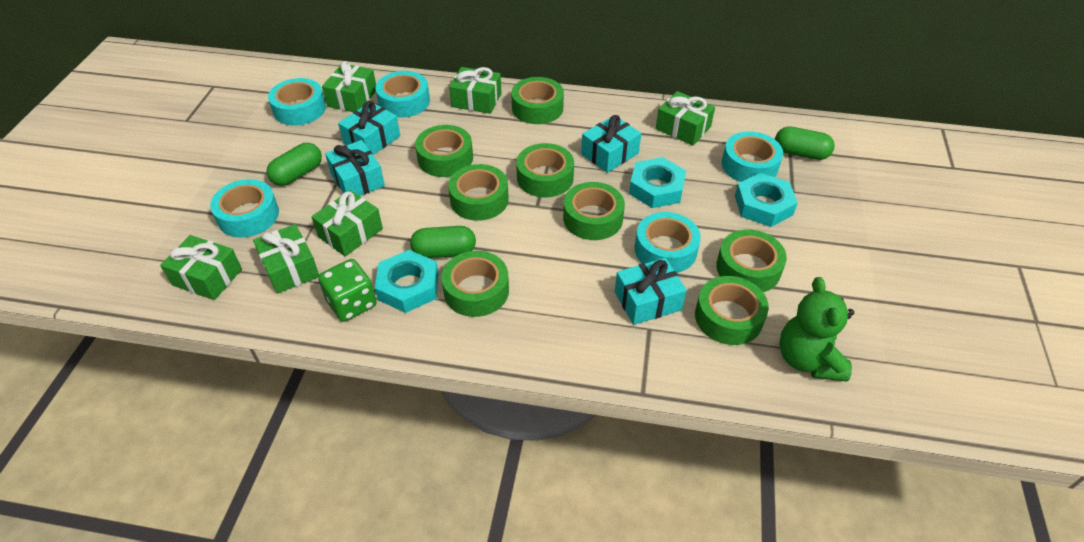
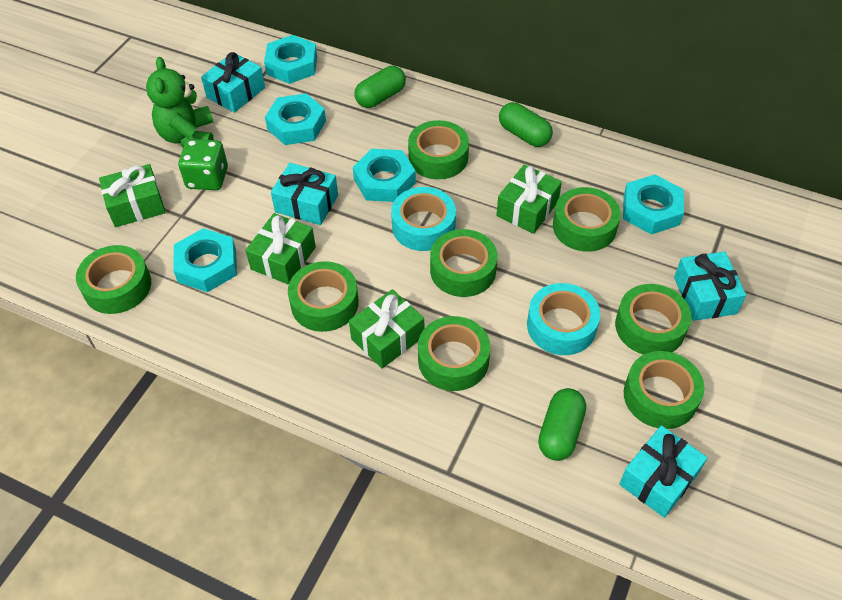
green gift: 6 -> 4
turquoise nut: 3 -> 5
turquoise tape: 5 -> 2

